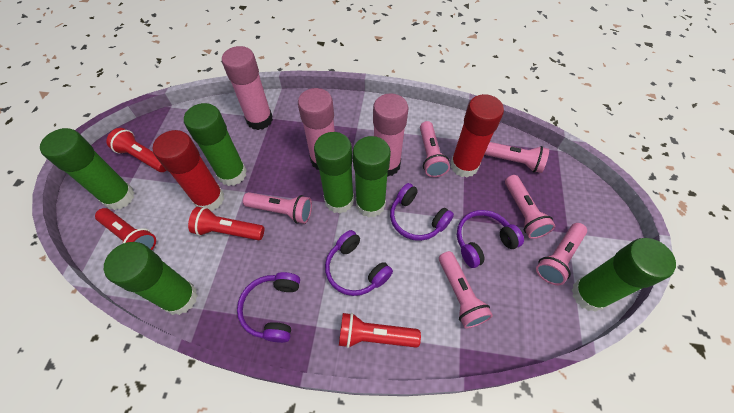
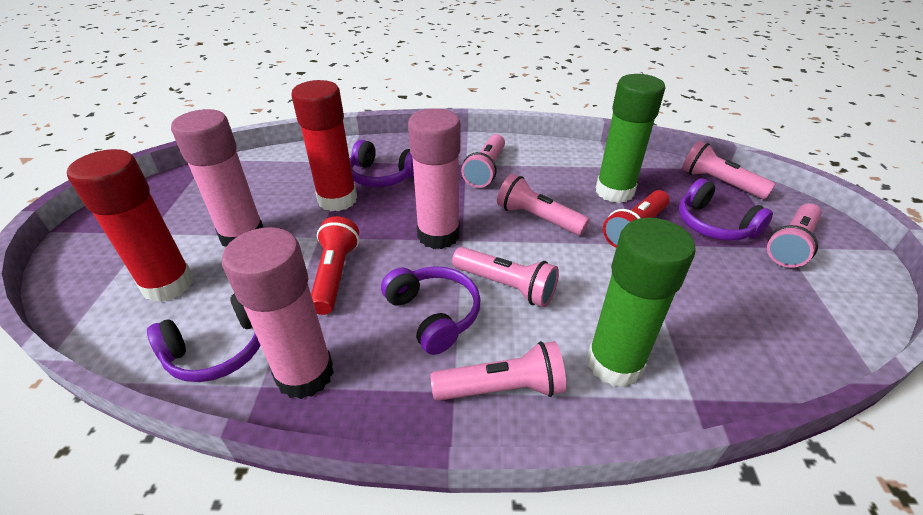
green glue stick: 6 -> 2
red flashlight: 4 -> 2

